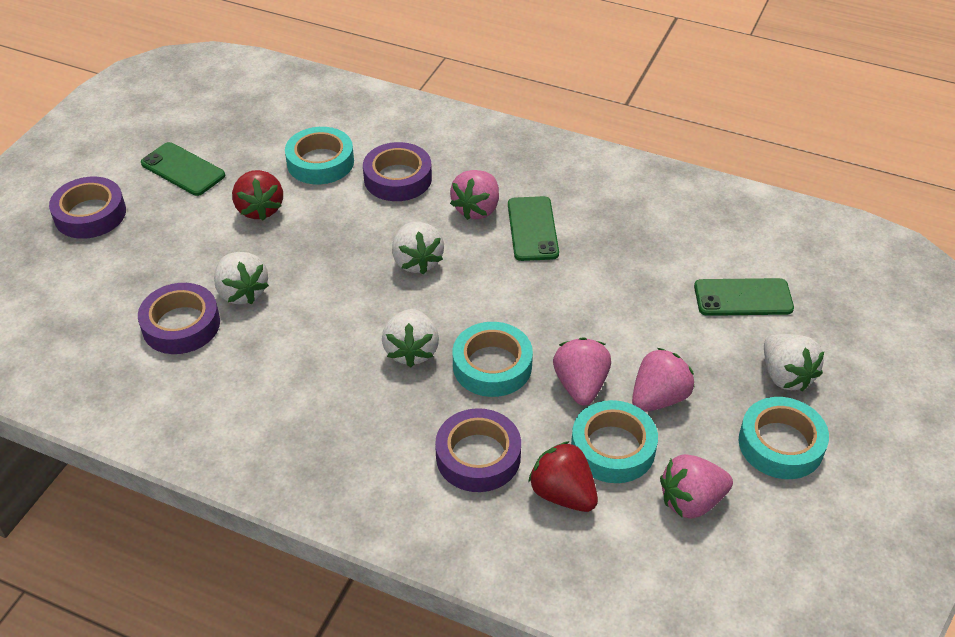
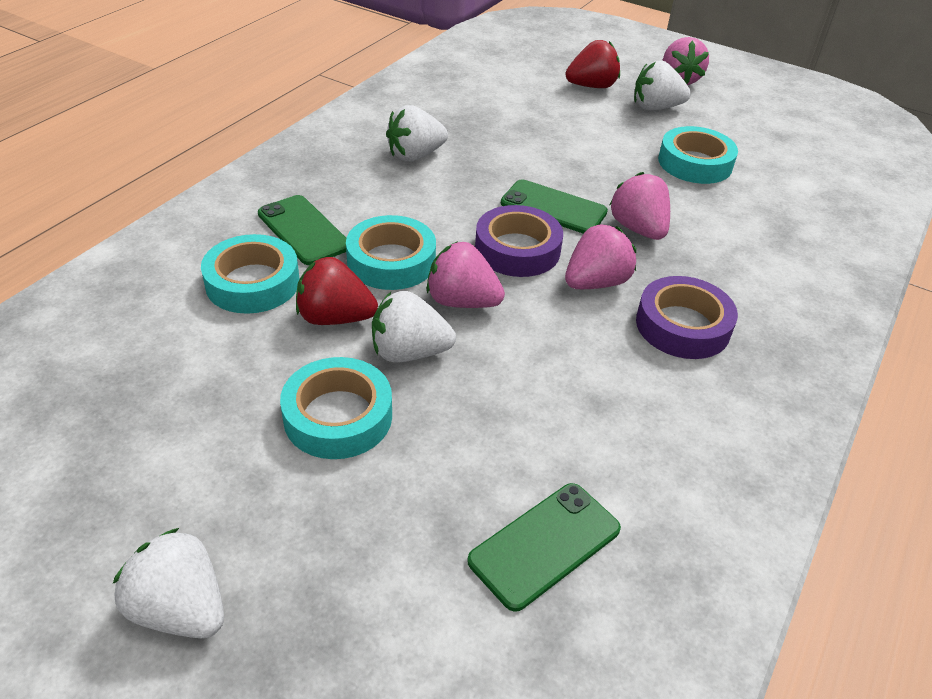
purple tape: 4 -> 2

